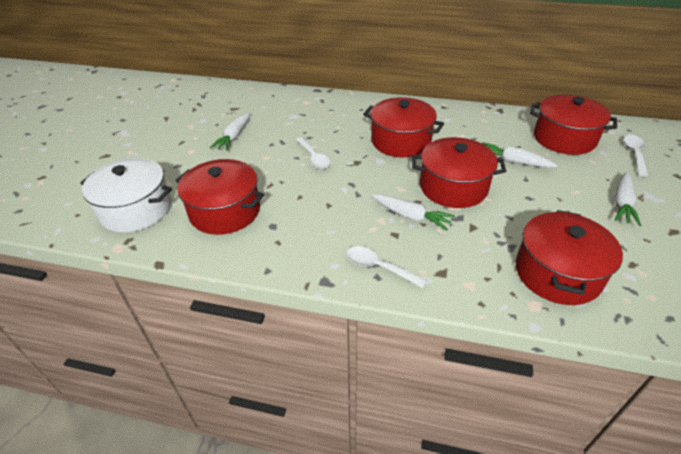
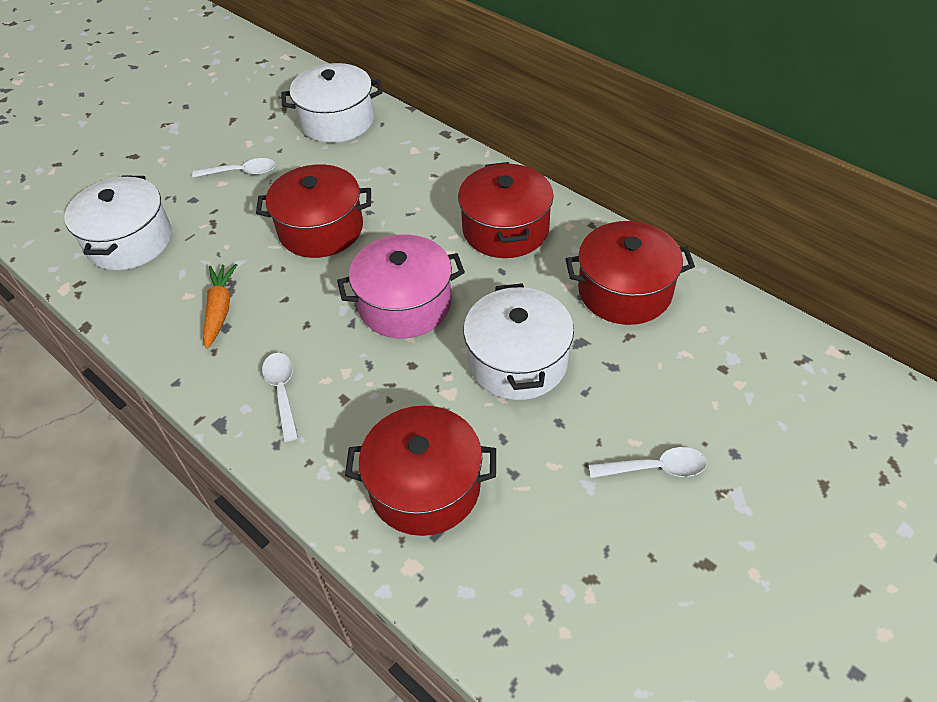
orange carrot: 0 -> 1
pink pot: 0 -> 1
red pot: 5 -> 4
white carrot: 4 -> 0
white pot: 1 -> 3

